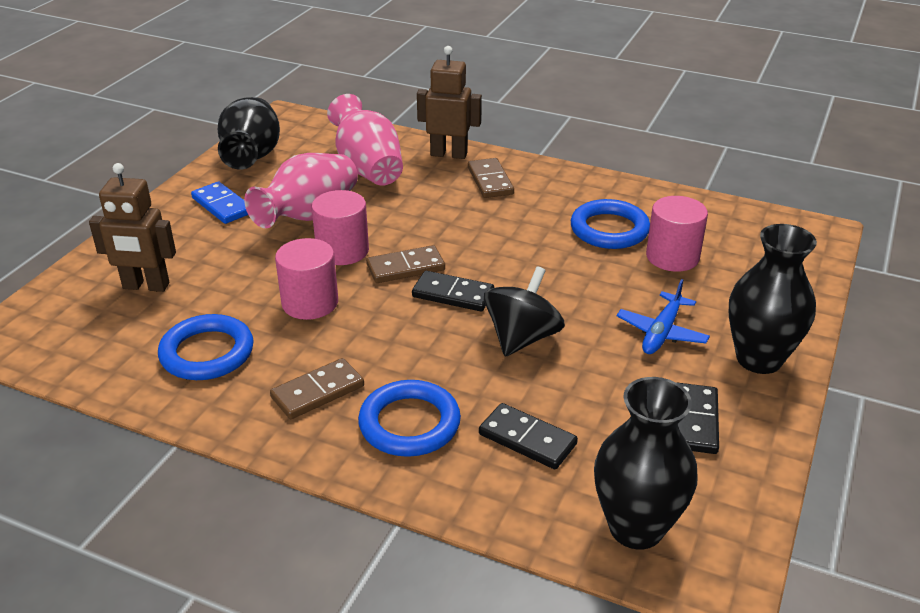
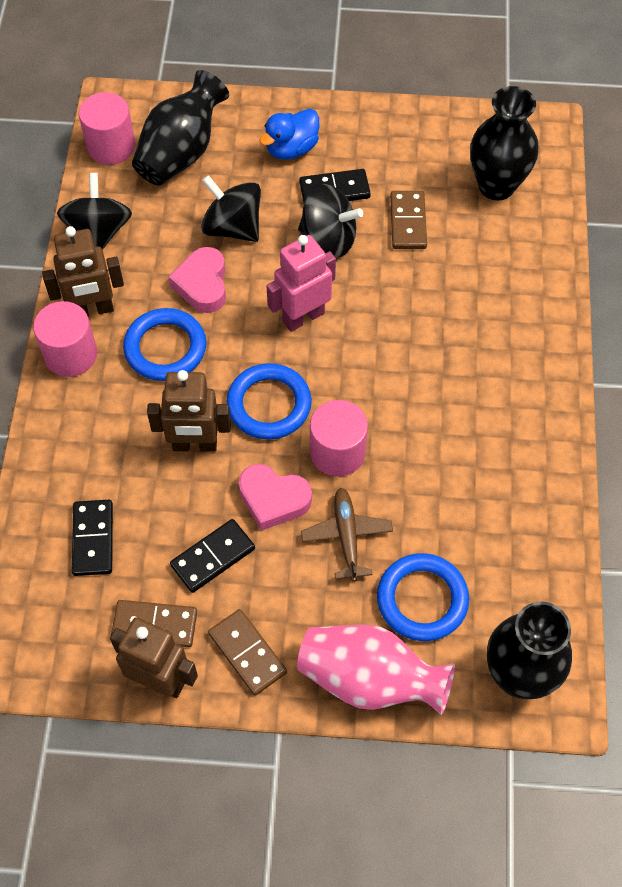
black spinning top: 1 -> 3
blue domino: 1 -> 0
blue duck: 0 -> 1
blue plane: 1 -> 0
brown plane: 0 -> 1
brown robot: 2 -> 3
pink heart: 0 -> 2
pink robot: 0 -> 1
pink vase: 2 -> 1

